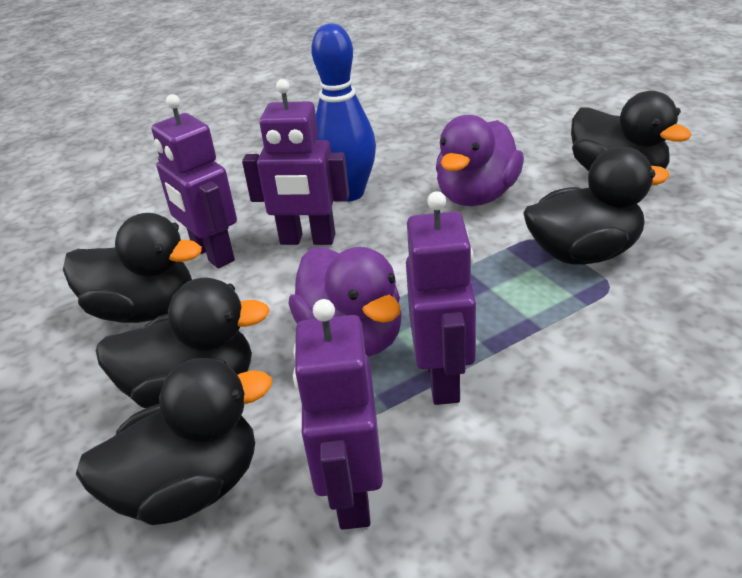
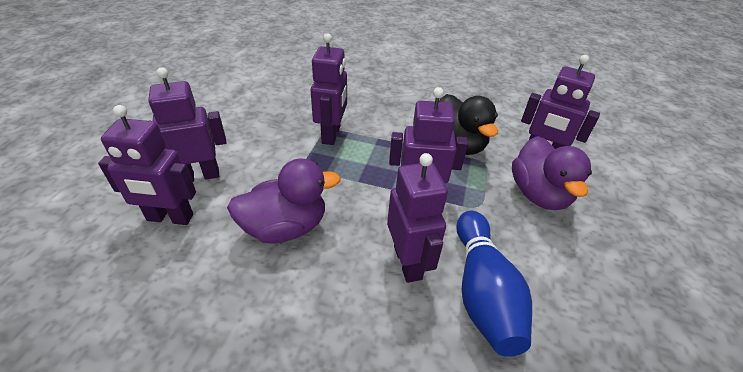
black duck: 5 -> 1
purple robot: 4 -> 6

